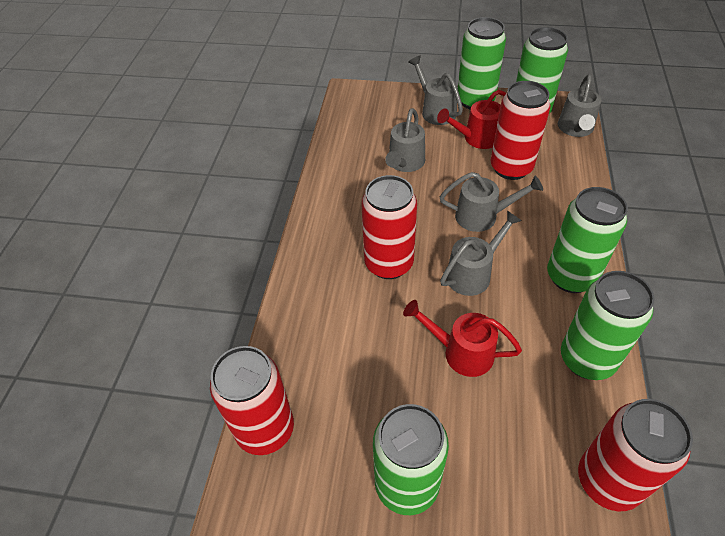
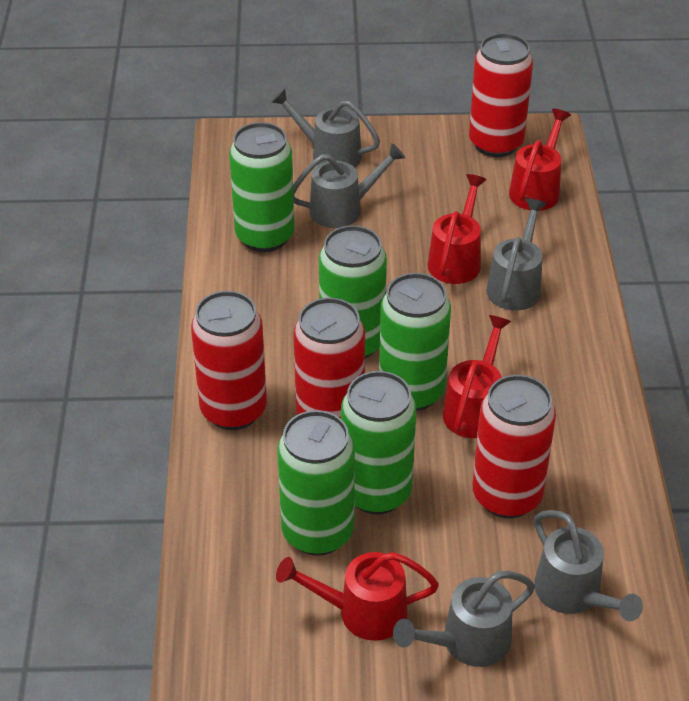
red watering can: 2 -> 4

